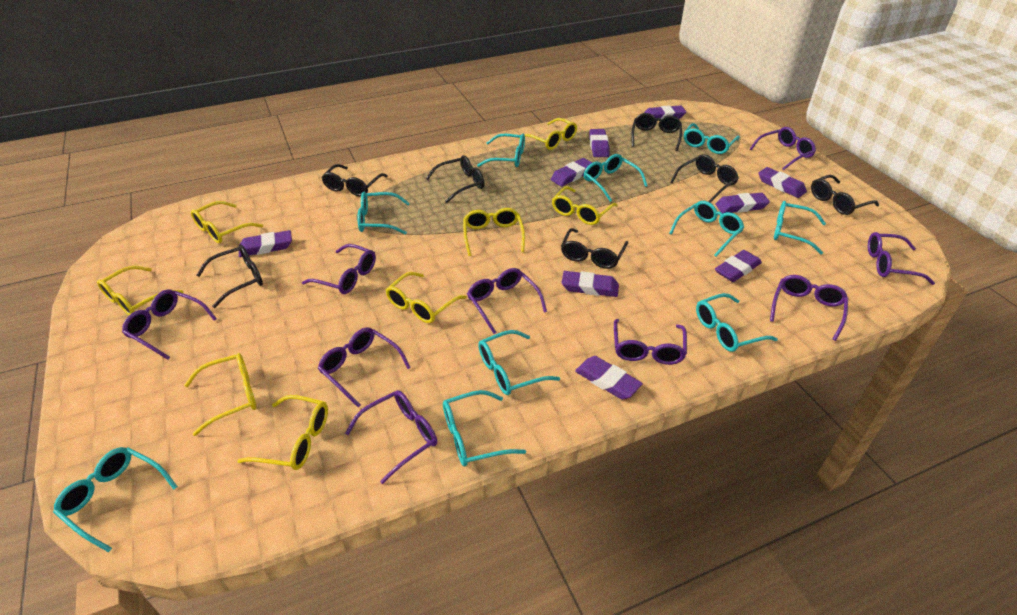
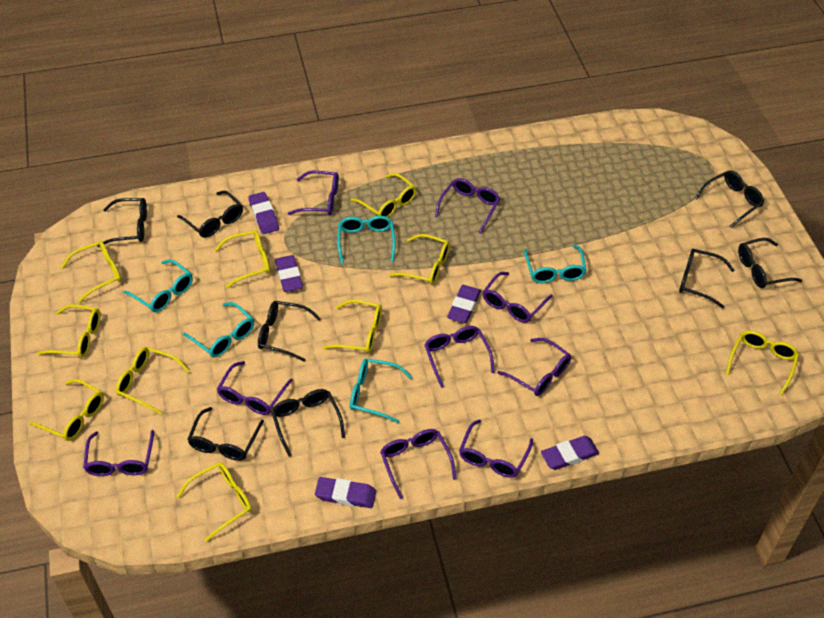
black glasses: 7 -> 8
purple eraser: 9 -> 5
turquoise glasses: 10 -> 5
yellow glasses: 8 -> 10

